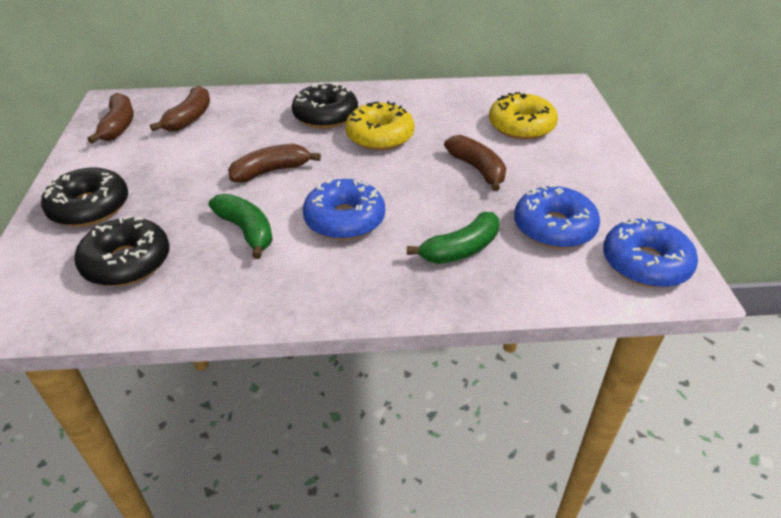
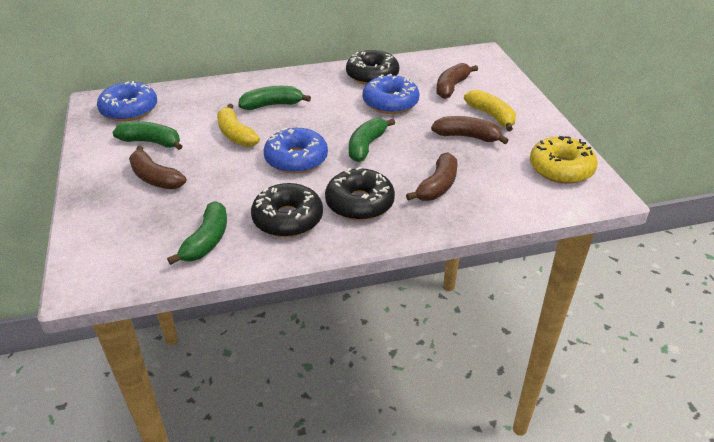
green banana: 2 -> 4
yellow banana: 0 -> 2
yellow donut: 2 -> 1

